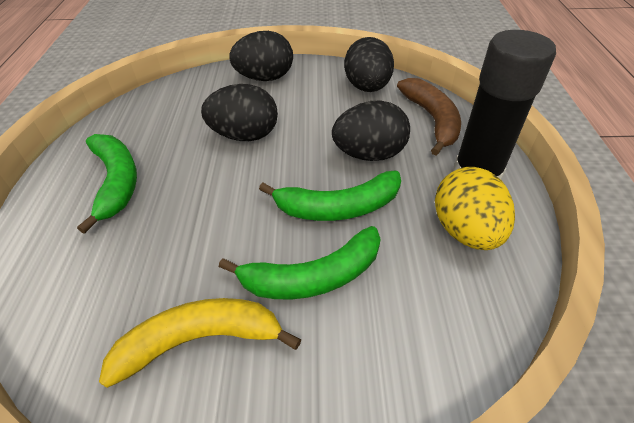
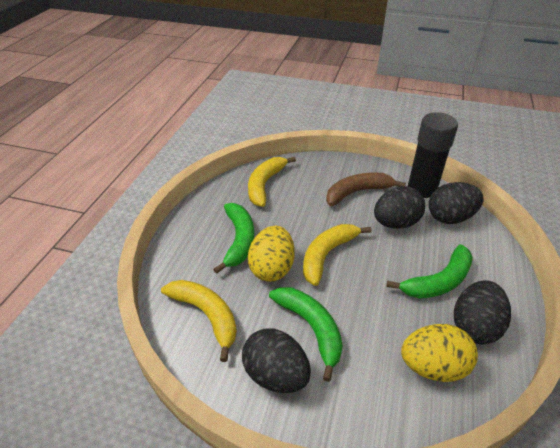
yellow banana: 1 -> 3
yellow egg: 1 -> 2

